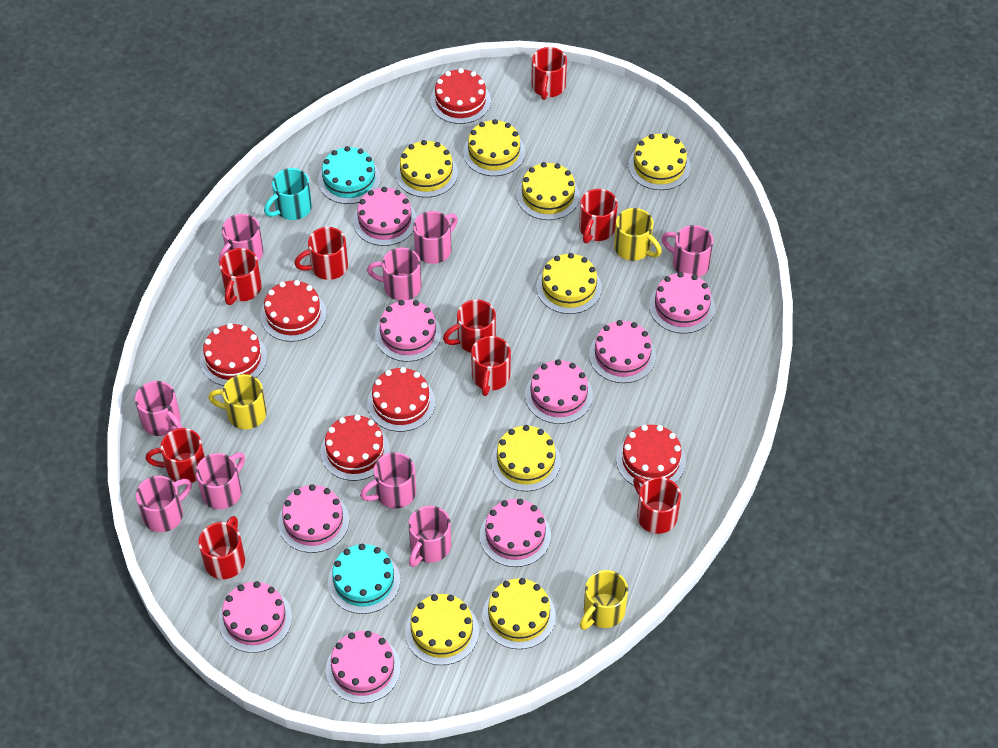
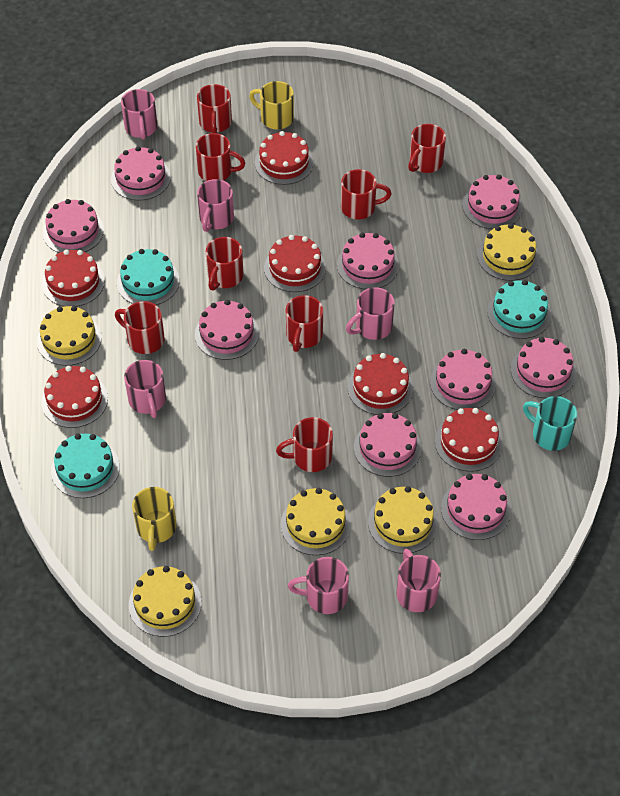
pink mug: 9 -> 6
red mug: 9 -> 8
turquoise cake: 2 -> 3
yellow cake: 8 -> 5
yellow mug: 3 -> 2

